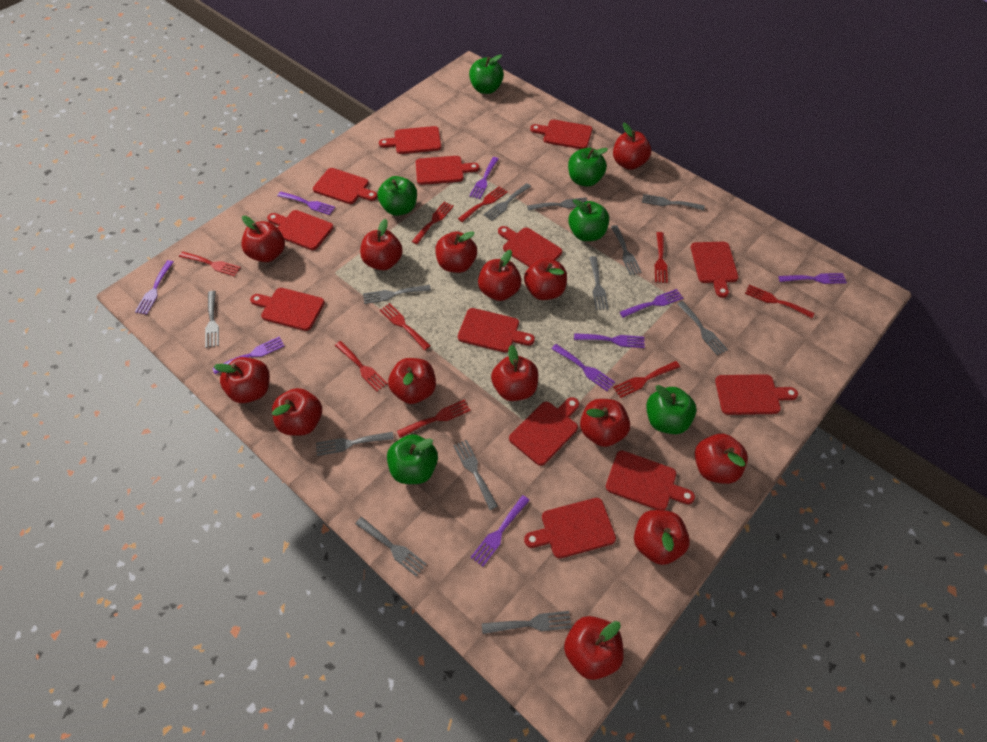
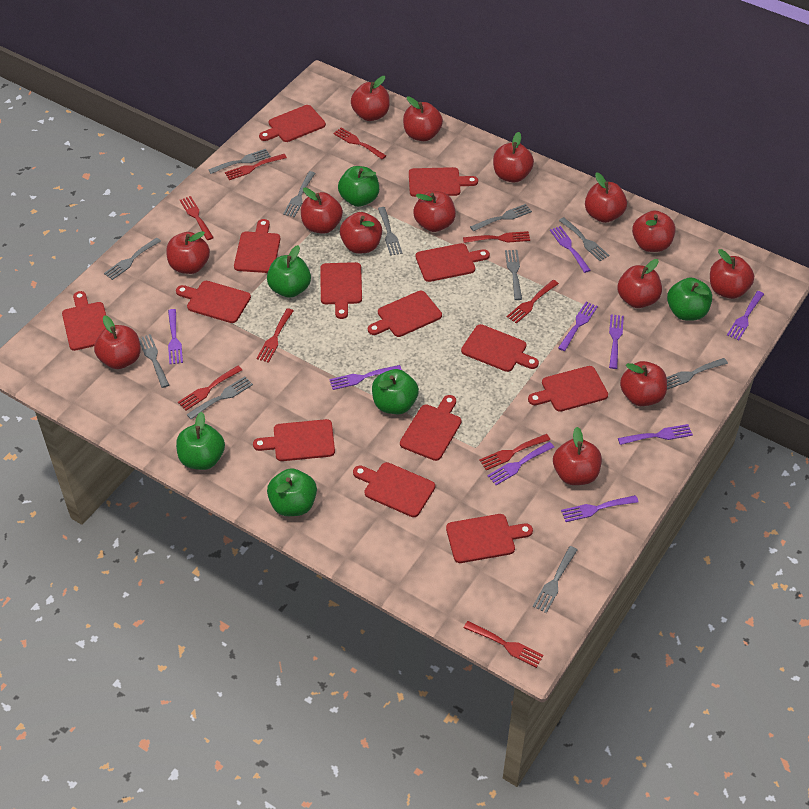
grey fork: 12 -> 11
red cutting board: 13 -> 14

